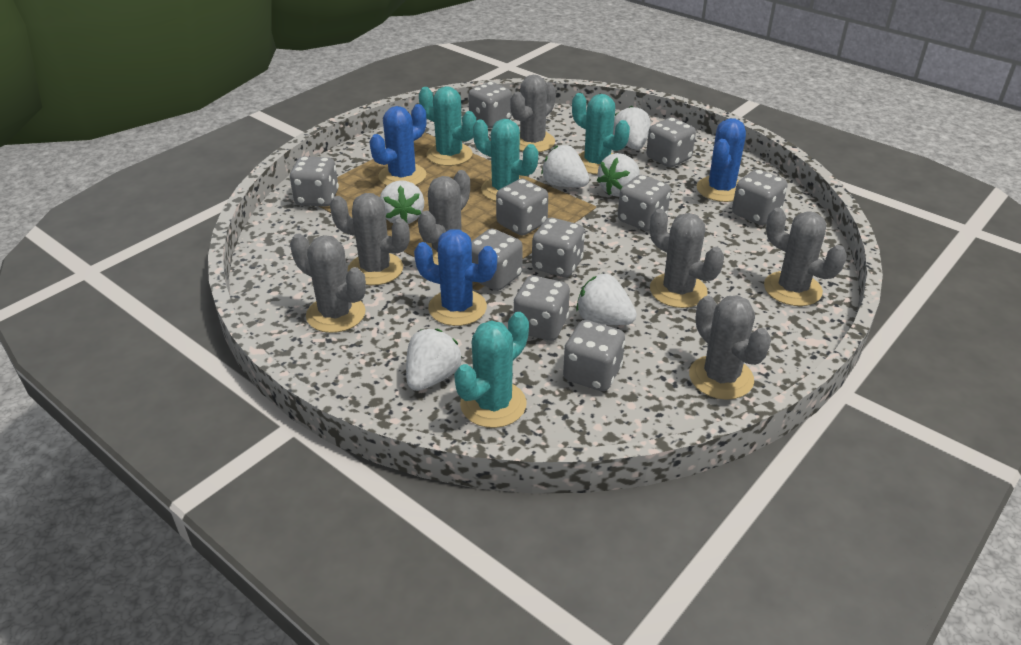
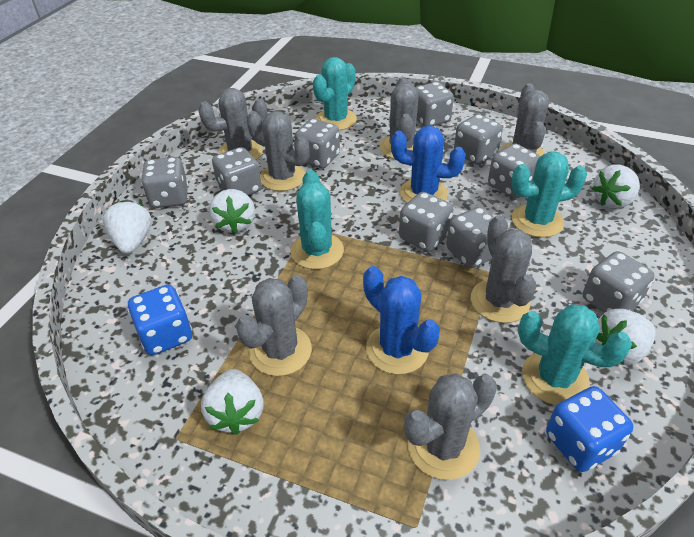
blue cactus: 3 -> 2
blue dice: 0 -> 2
grey dice: 10 -> 9
white strawberry: 6 -> 5

